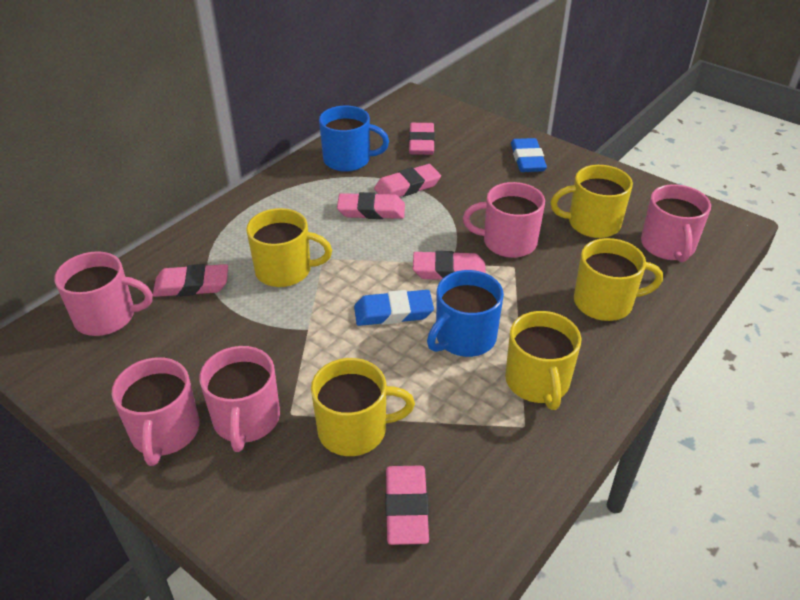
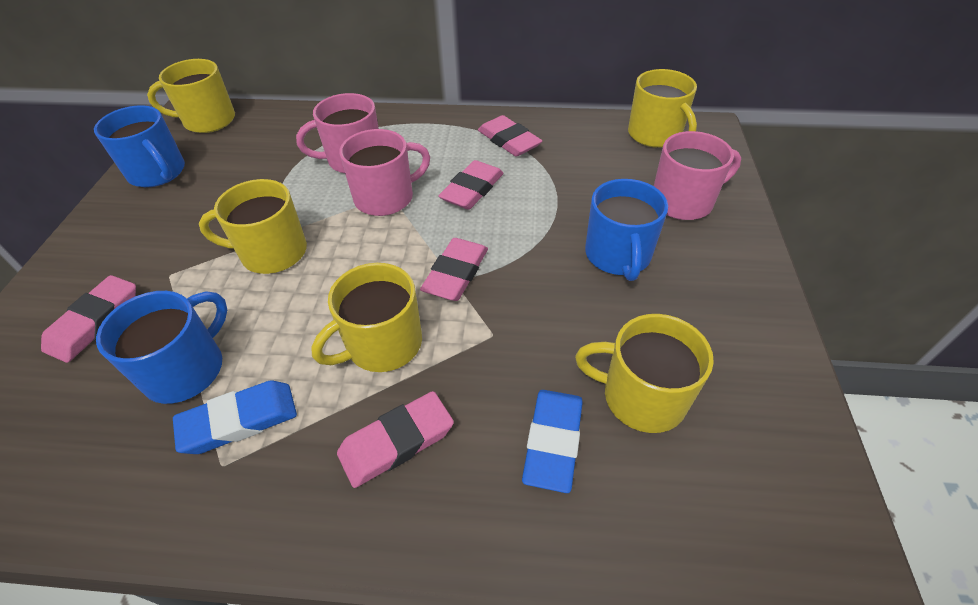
blue mug: 2 -> 3
pink eraser: 6 -> 5
pink mug: 5 -> 3

